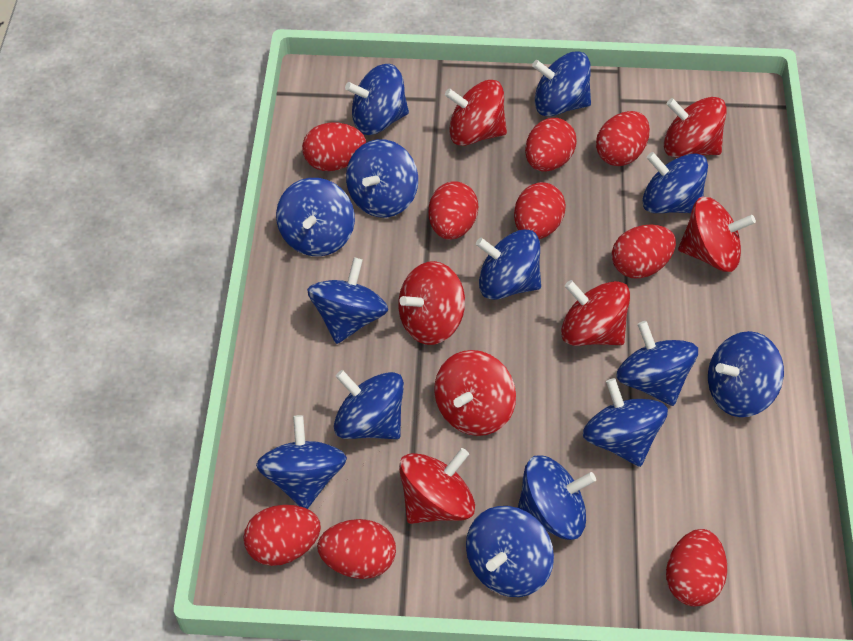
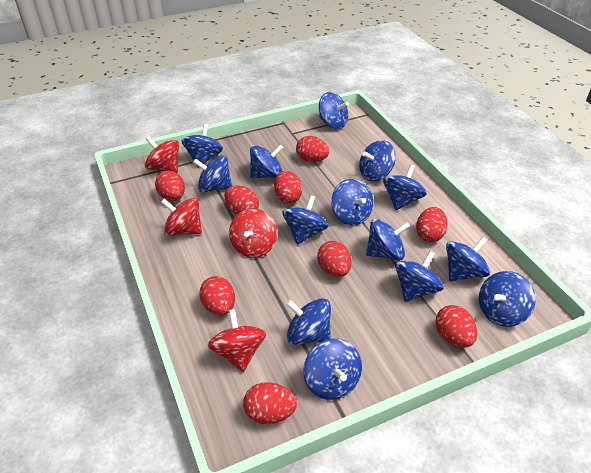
red spinning top: 7 -> 4

